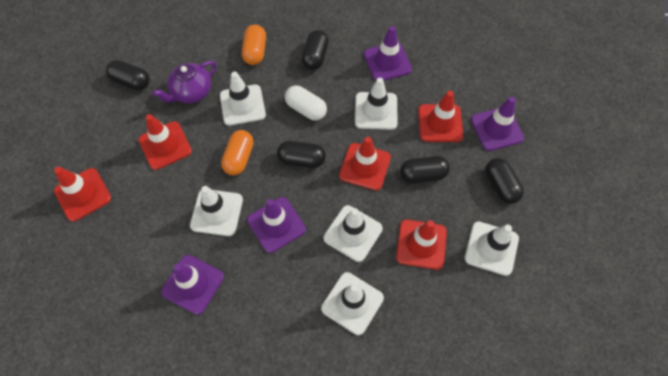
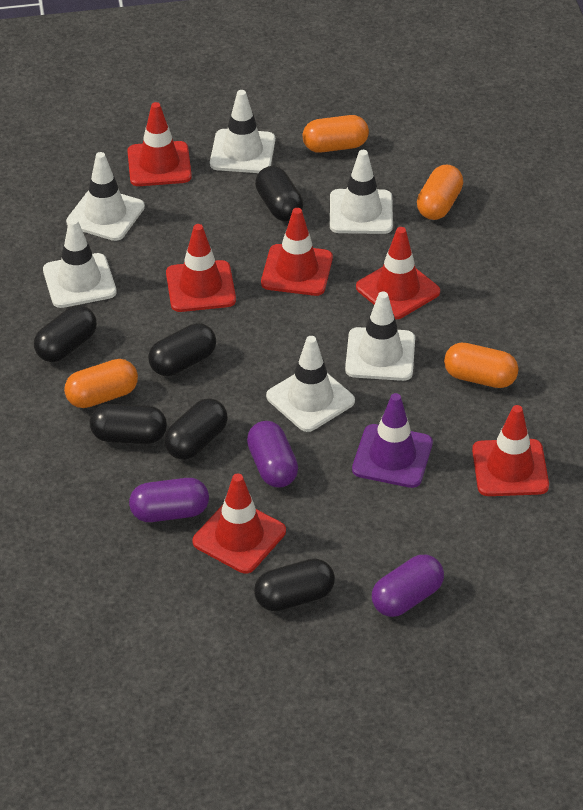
black capsule: 5 -> 6
orange capsule: 2 -> 4
purple capsule: 0 -> 3
purple teapot: 1 -> 0
purple traffic cone: 4 -> 1
red traffic cone: 5 -> 6
white capsule: 1 -> 0

